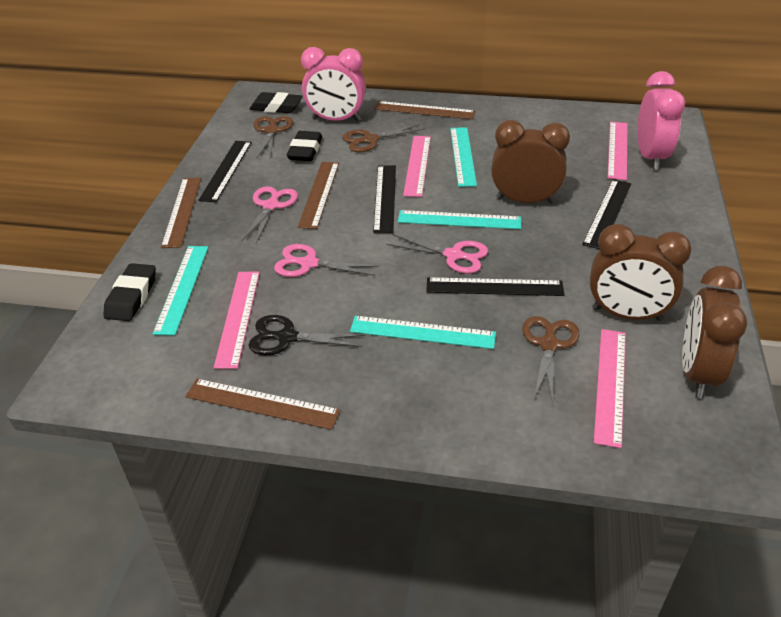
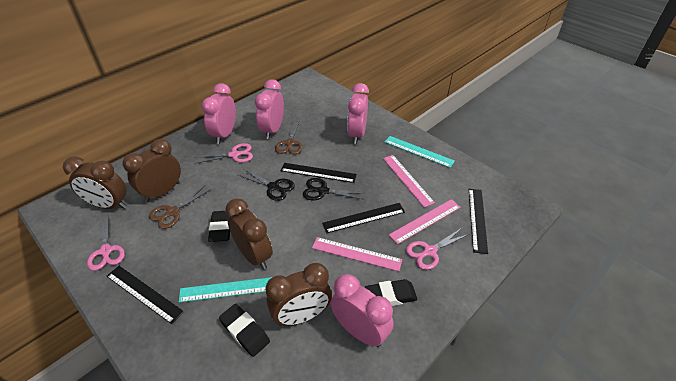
black scissors: 1 -> 2
brown clock: 3 -> 4
brown ruler: 4 -> 0
brown scissors: 3 -> 2
pink clock: 2 -> 4
pink ruler: 4 -> 3
turquoise ruler: 4 -> 2

